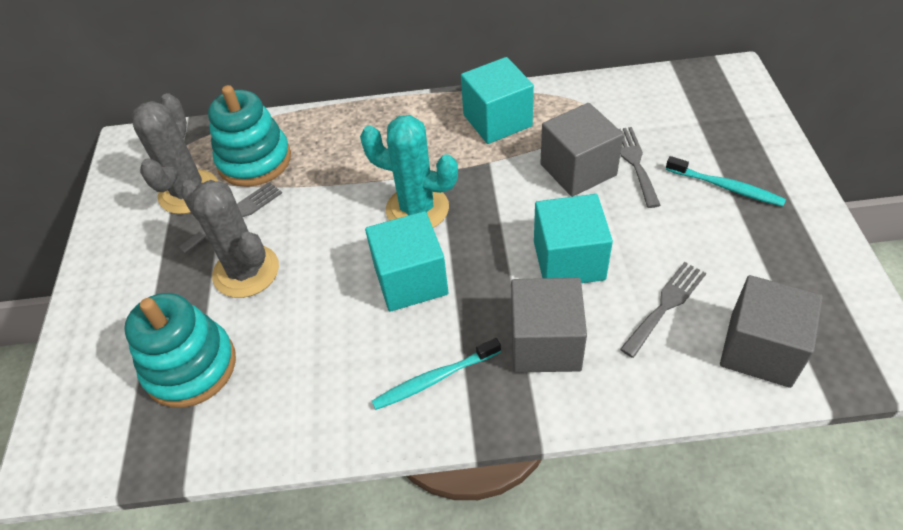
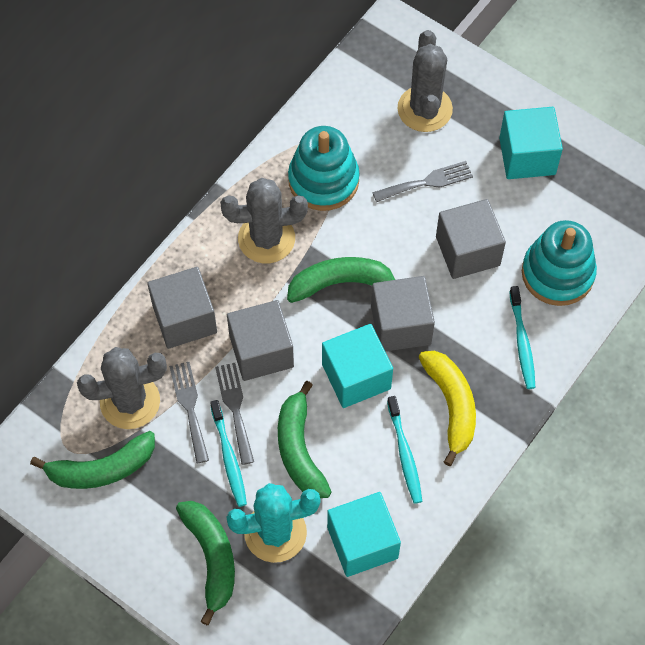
green banana: 0 -> 4
grey cactus: 2 -> 3
grey cube: 3 -> 4
turquoise toothbrush: 2 -> 3
yellow banana: 0 -> 1

